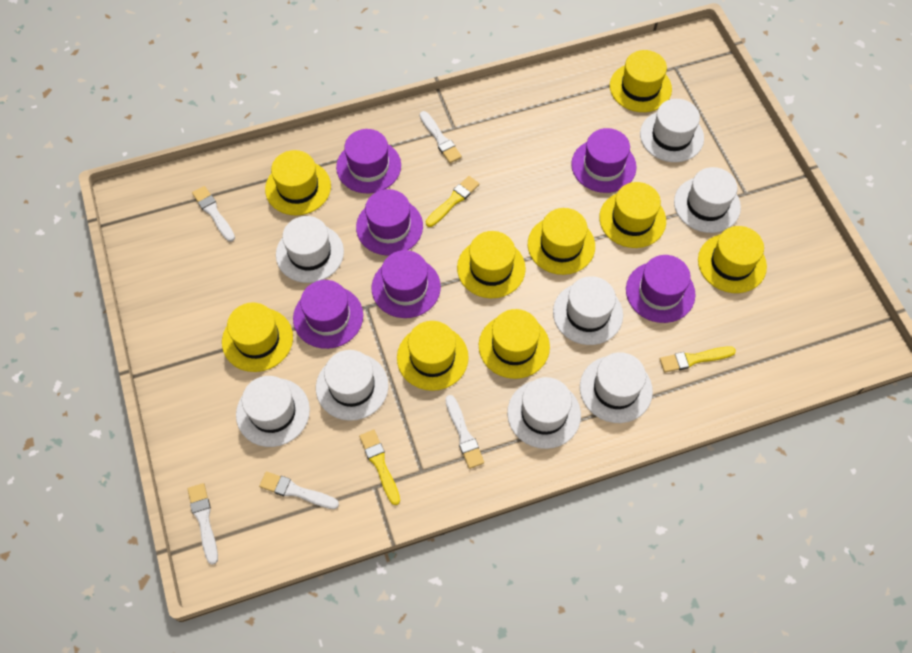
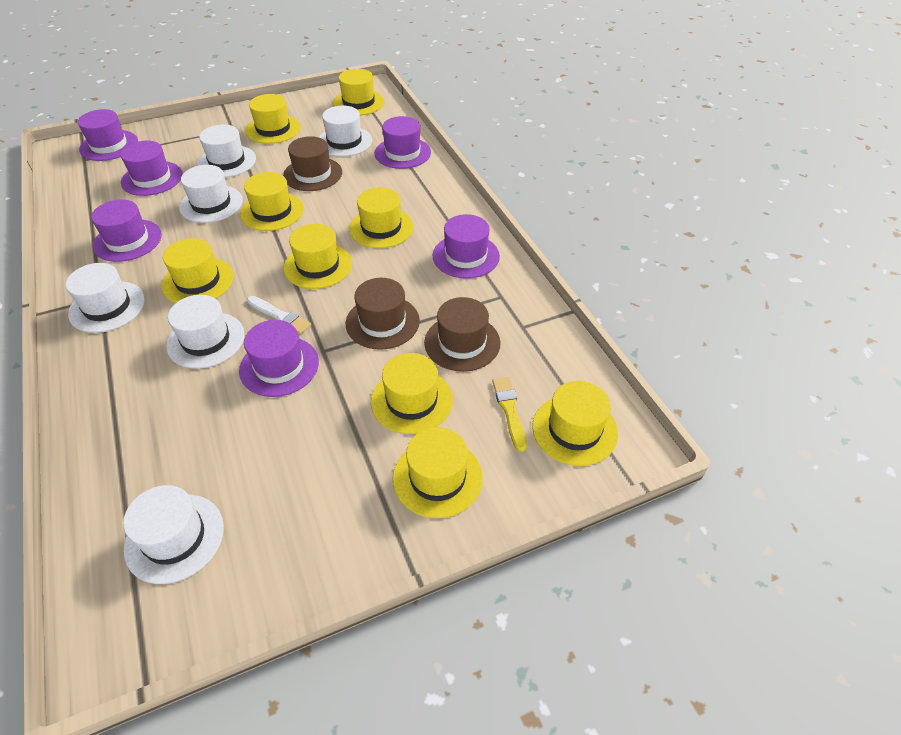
brown hat: 0 -> 3
white brush: 5 -> 1
white hat: 8 -> 6
yellow brush: 3 -> 1

